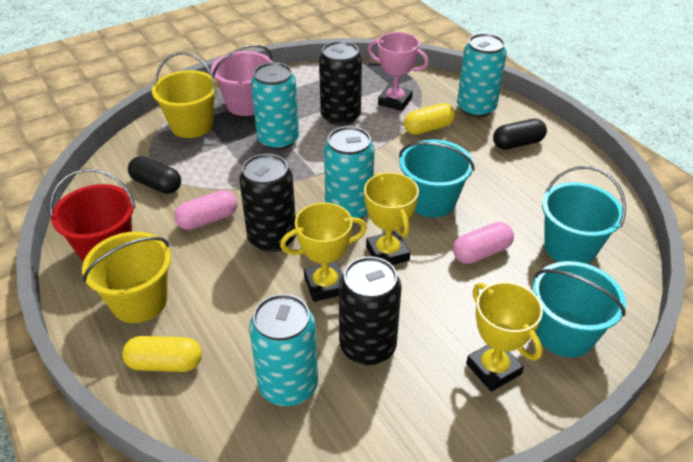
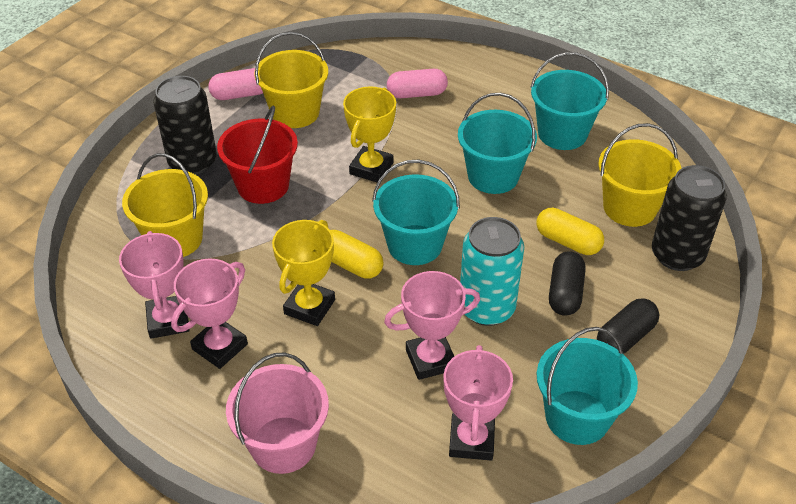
black can: 3 -> 2
pink trophy: 1 -> 4
turquoise bucket: 3 -> 4
turquoise can: 4 -> 1
yellow bucket: 2 -> 3
yellow trophy: 3 -> 2

